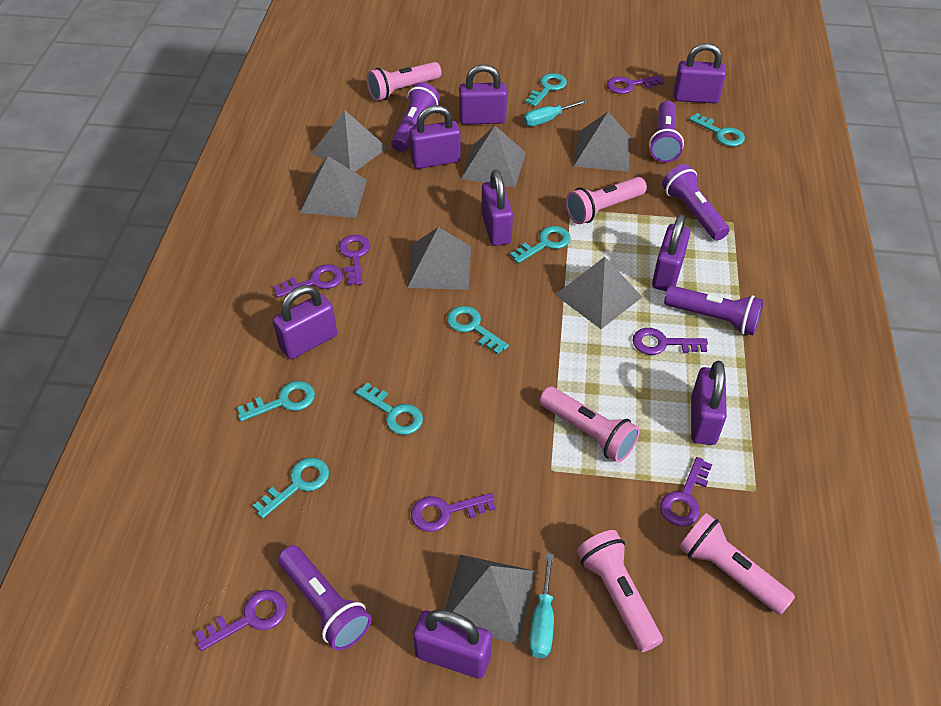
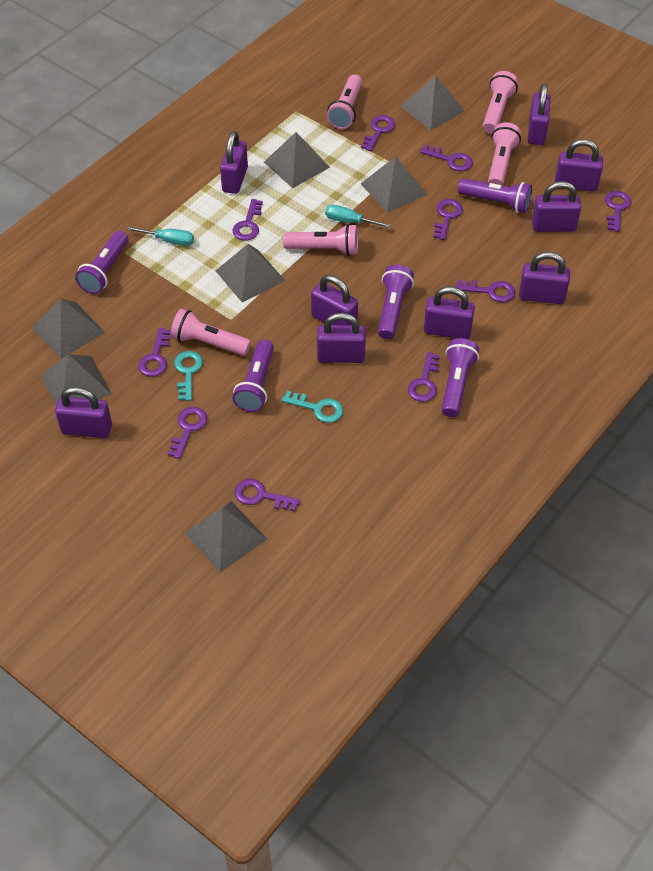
purple key: 7 -> 10
purple padlock: 8 -> 9
turquoise key: 7 -> 2

